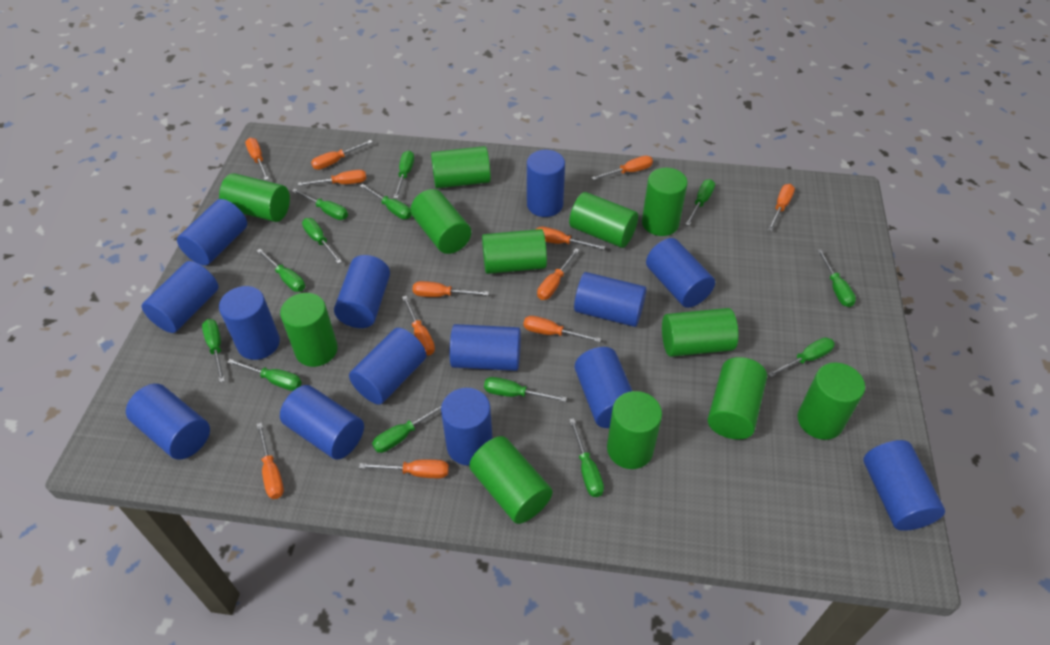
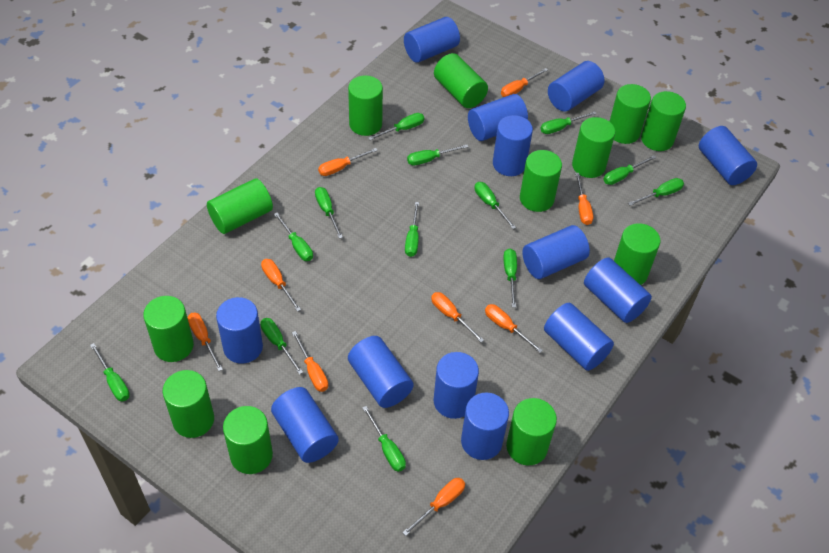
blue cylinder: 14 -> 13
orange screwdriver: 12 -> 9

